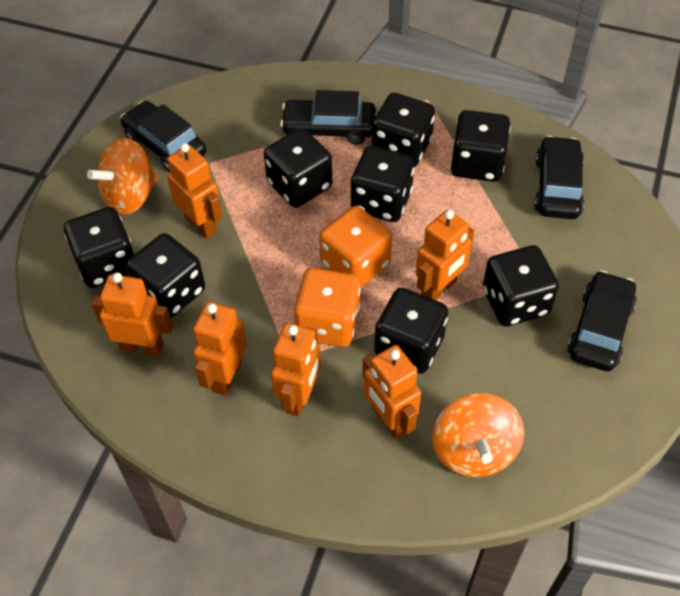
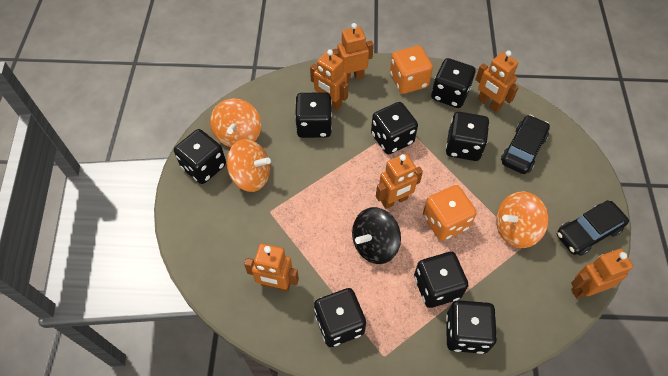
black car: 4 -> 2
black spinning top: 0 -> 1
orange spinning top: 2 -> 3

